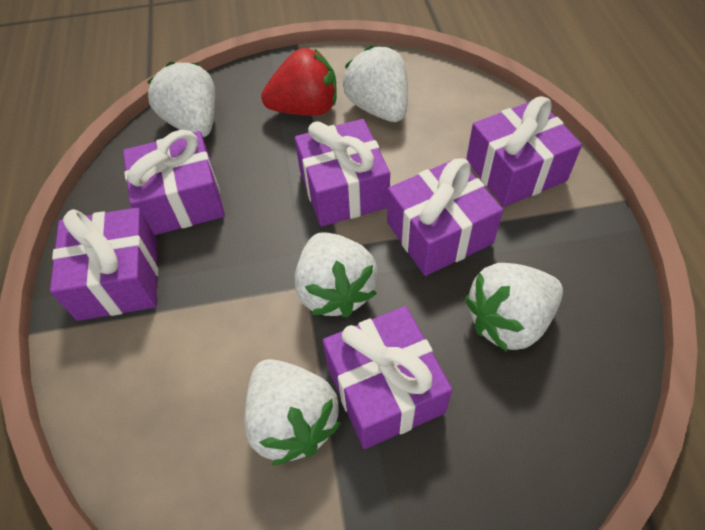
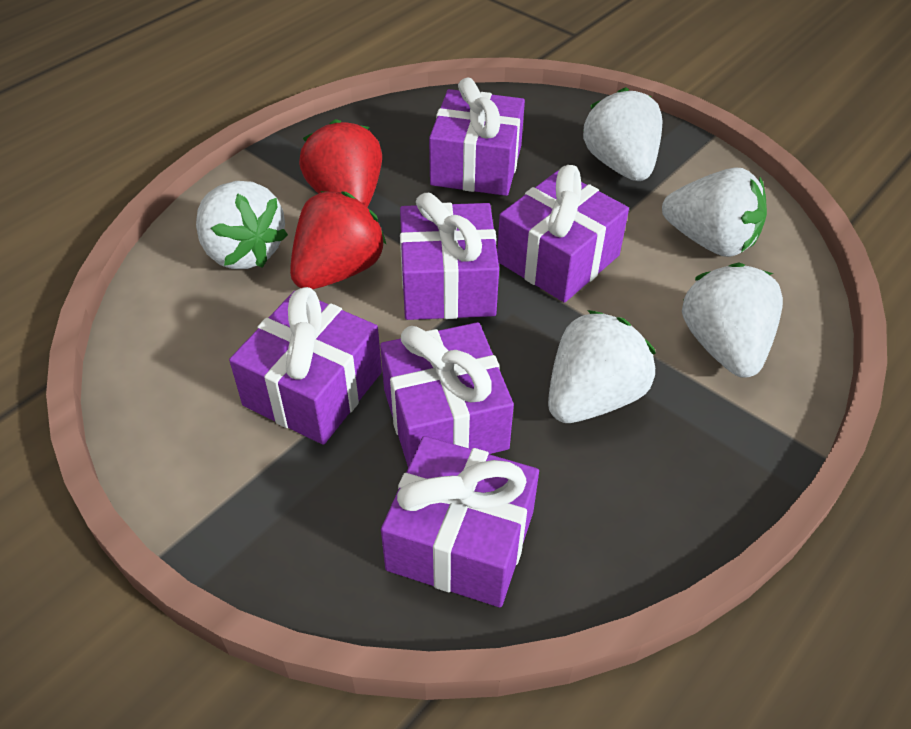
red strawberry: 1 -> 2

